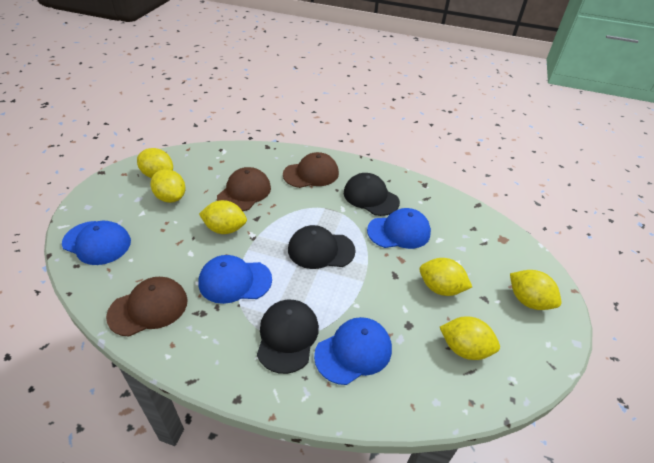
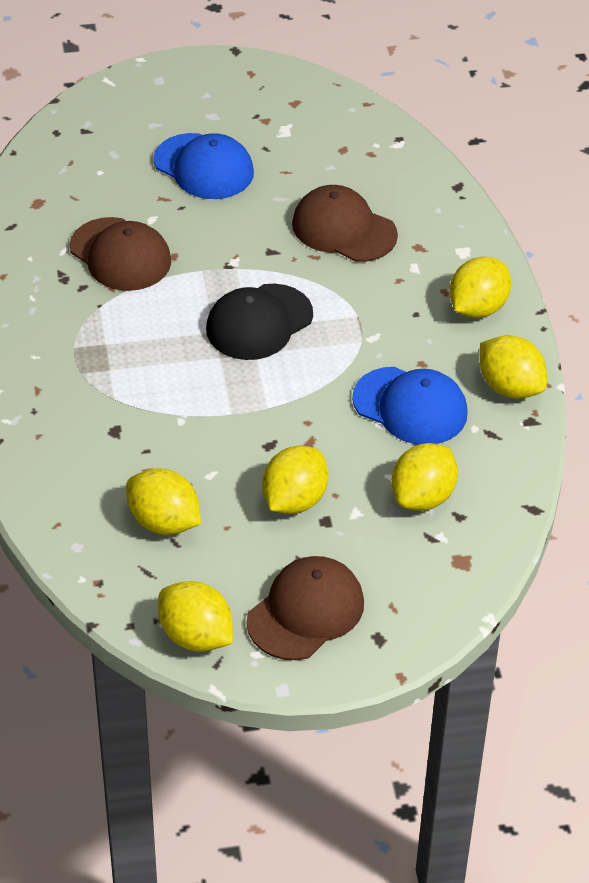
black cap: 3 -> 1
blue cap: 4 -> 2

